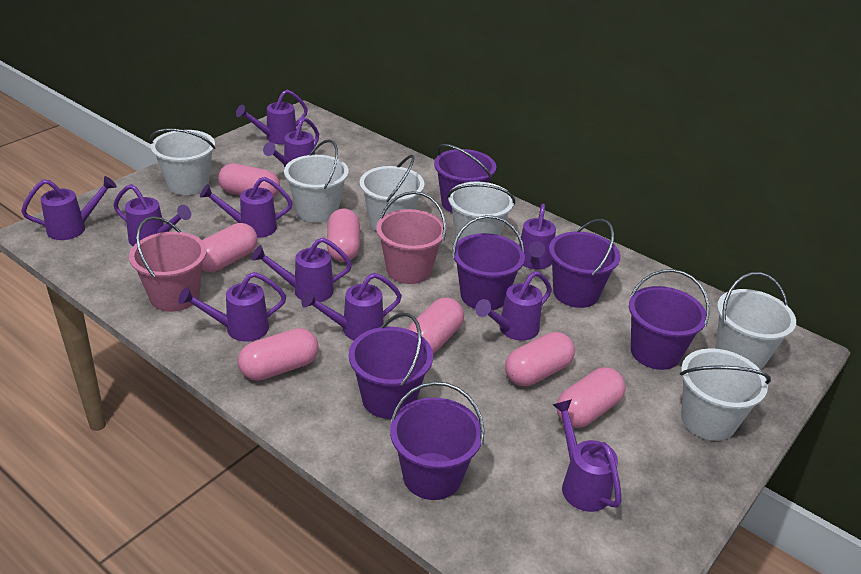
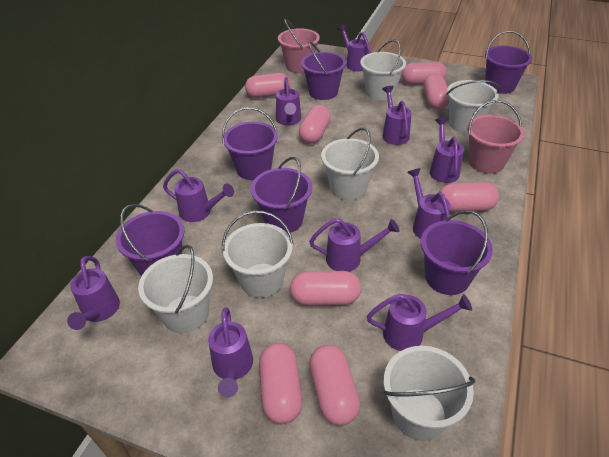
pink capsule: 7 -> 8
purple watering can: 11 -> 10

